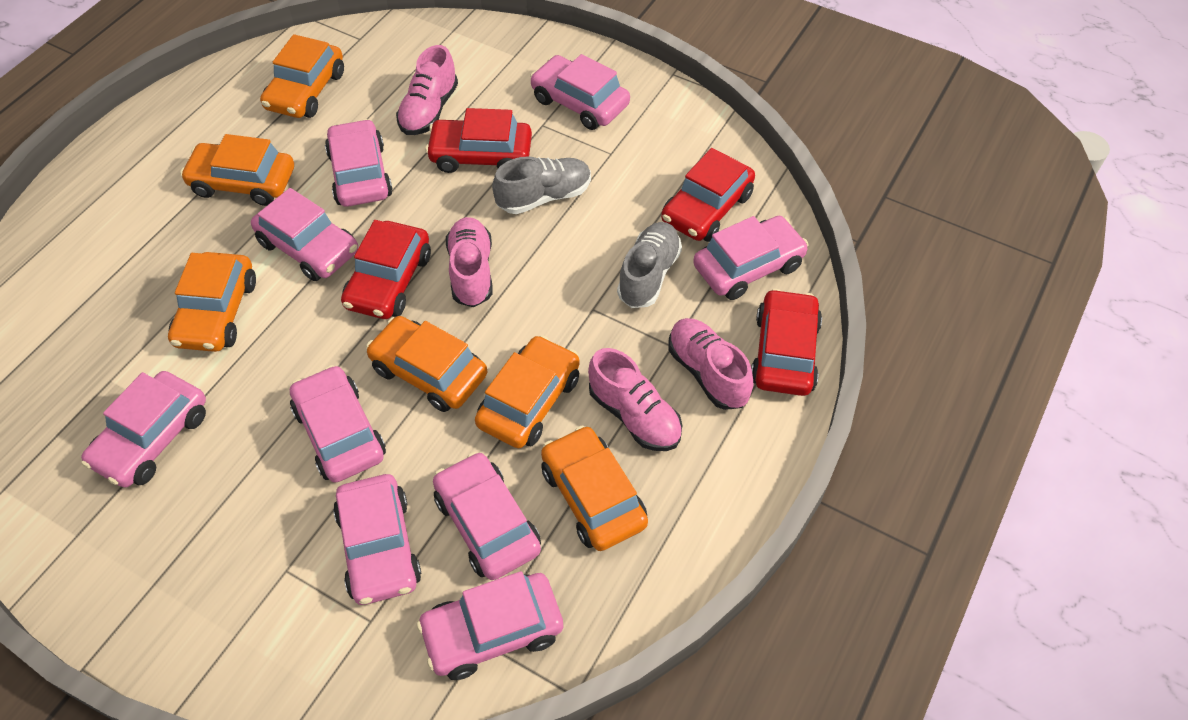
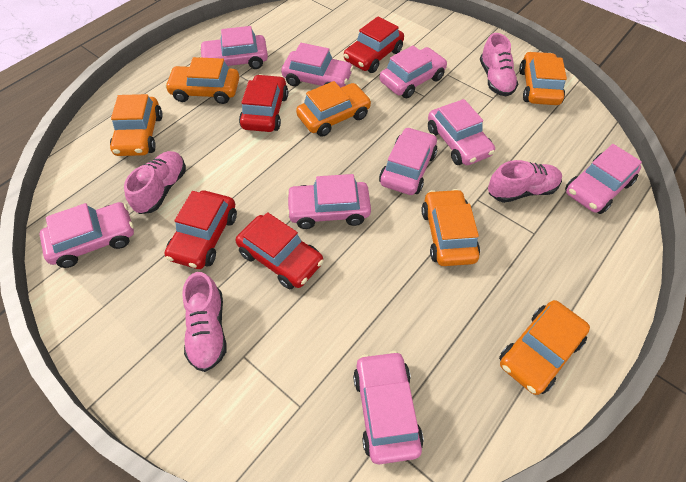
grey shoe: 2 -> 0

